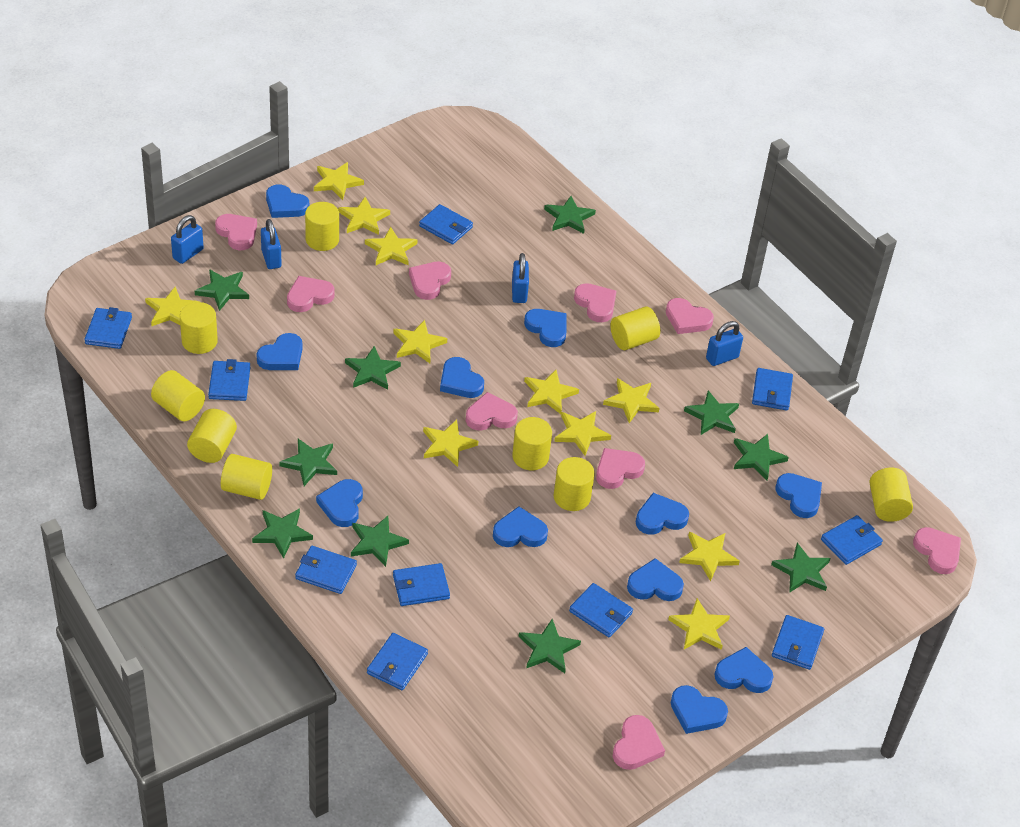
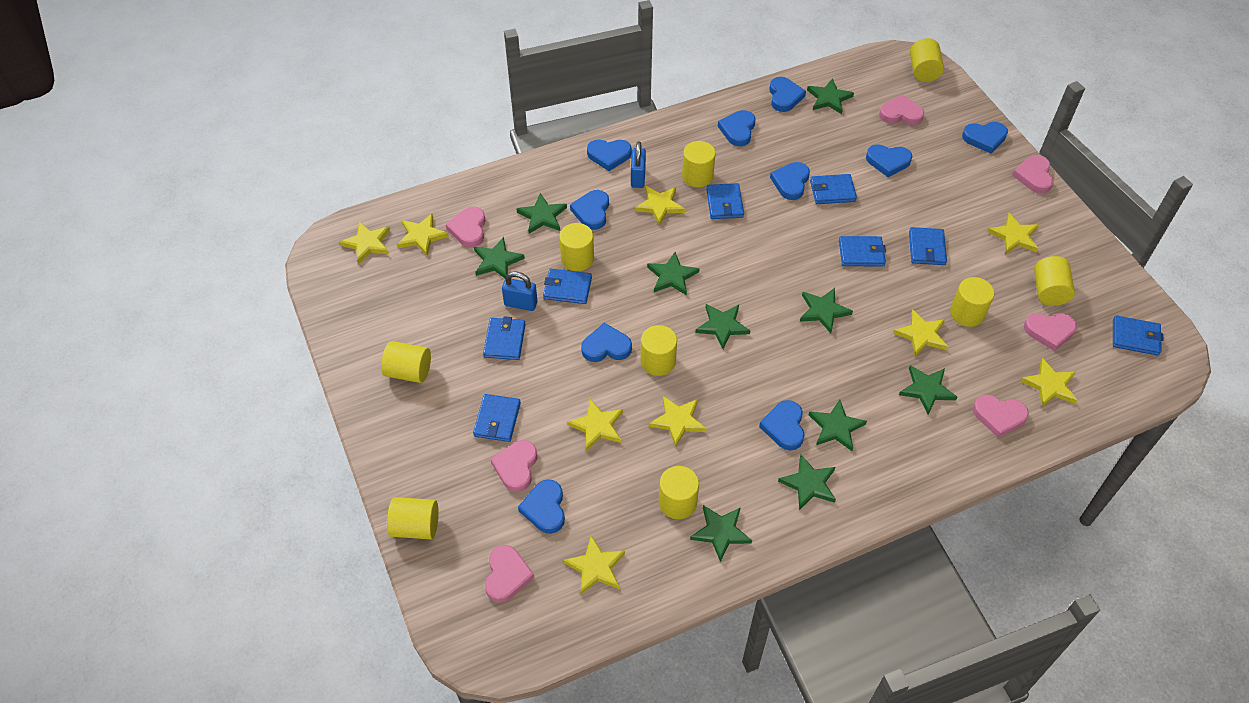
blue heart: 11 -> 10
blue padlock: 4 -> 2
blue wallet: 10 -> 8
pink heart: 9 -> 7
yellow star: 11 -> 9

